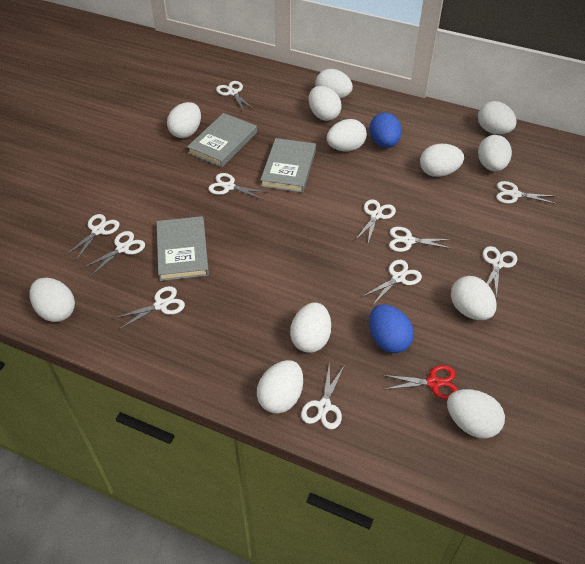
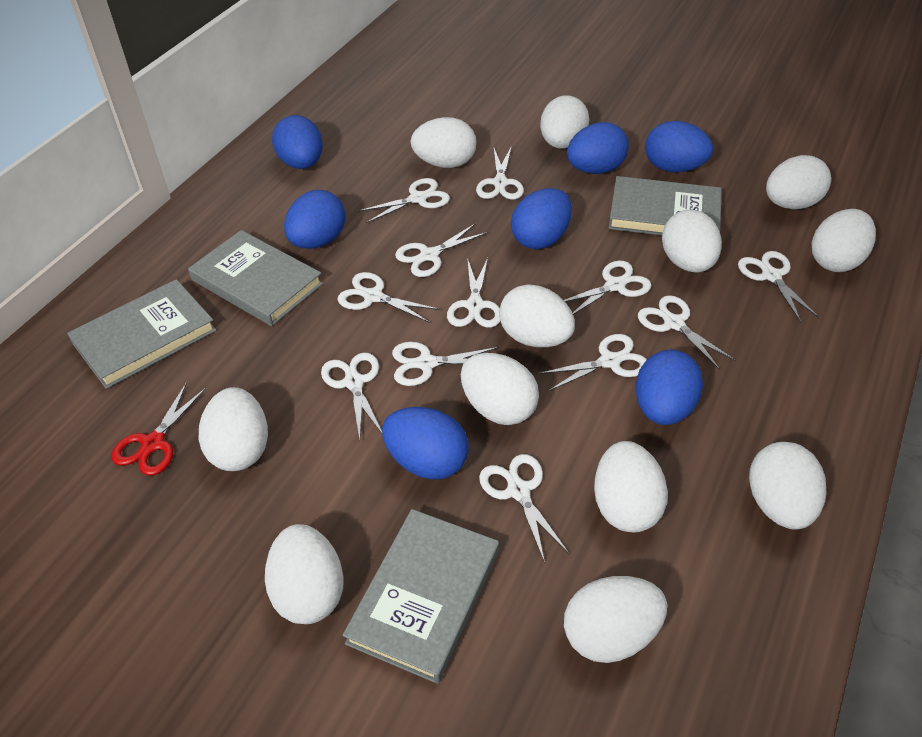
blue egg: 2 -> 7
grey book: 3 -> 4
white scissors: 11 -> 12

